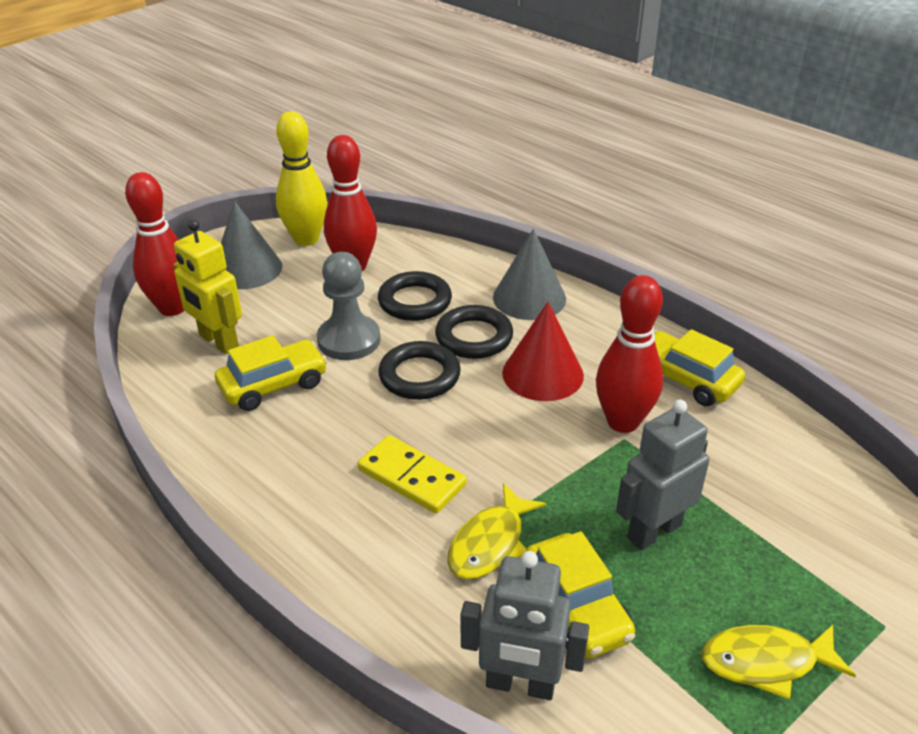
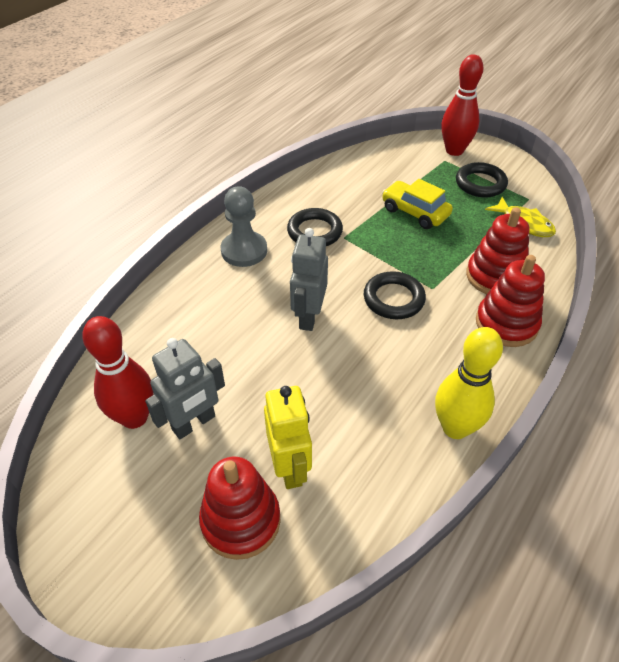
grey cone: 2 -> 0
red bowling pin: 3 -> 2
red cone: 1 -> 0
red stacking toy: 0 -> 3
yellow car: 3 -> 1
yellow domino: 1 -> 0
yellow fish: 2 -> 1

